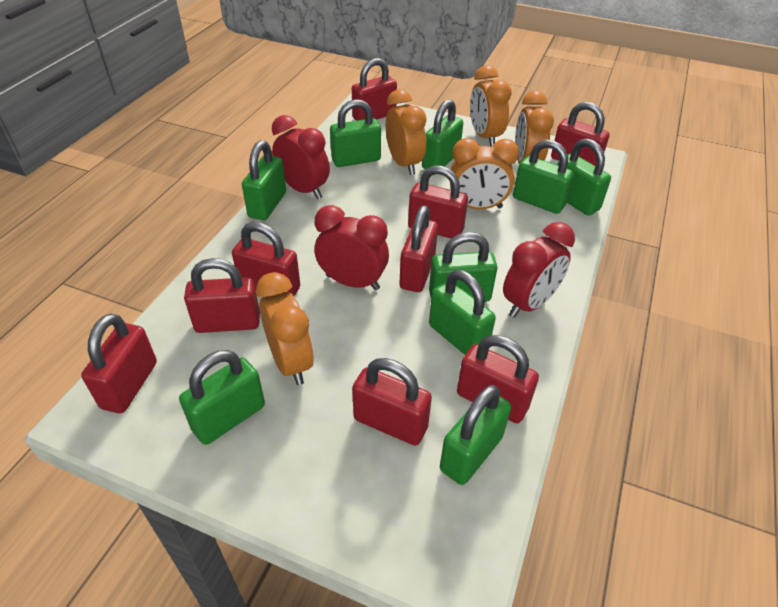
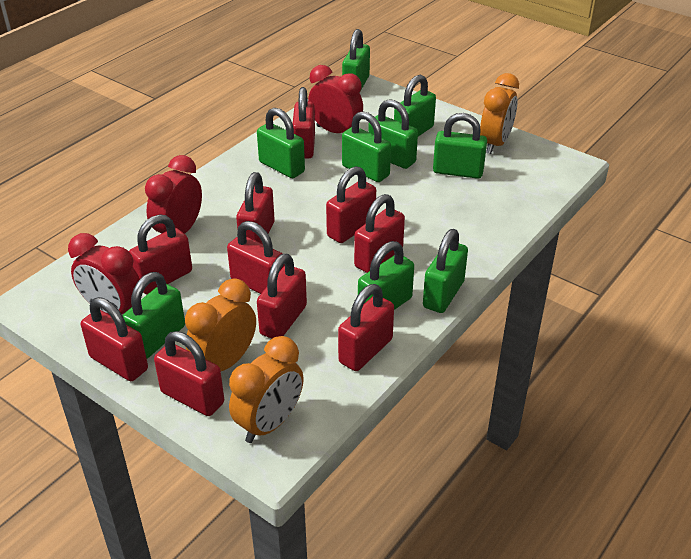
orange clock: 5 -> 3
red padlock: 9 -> 10

